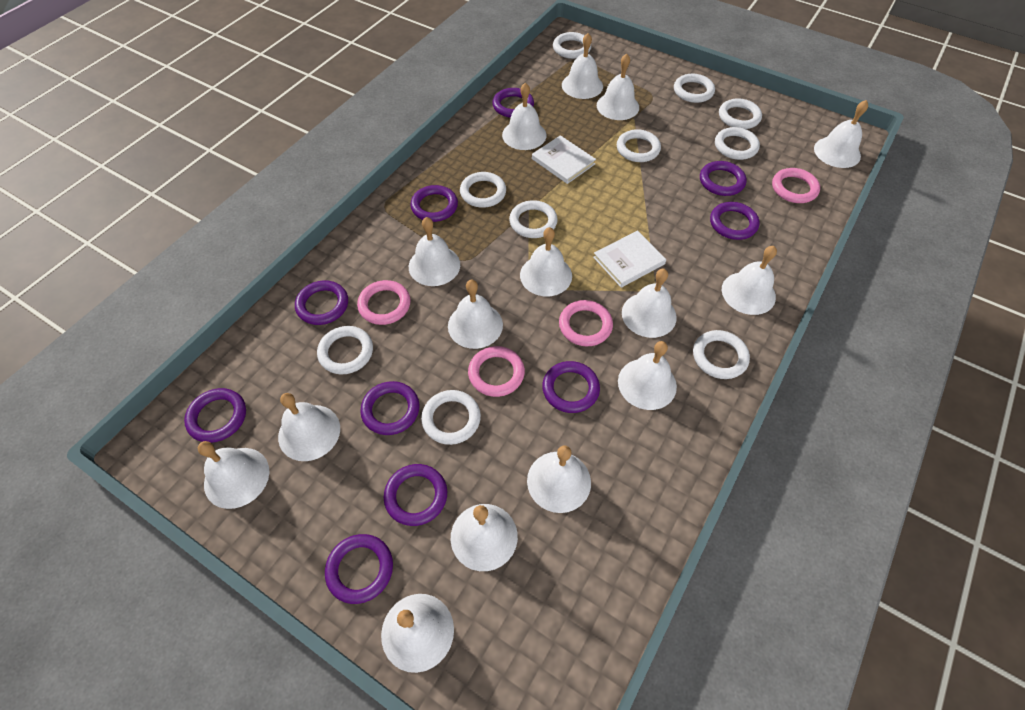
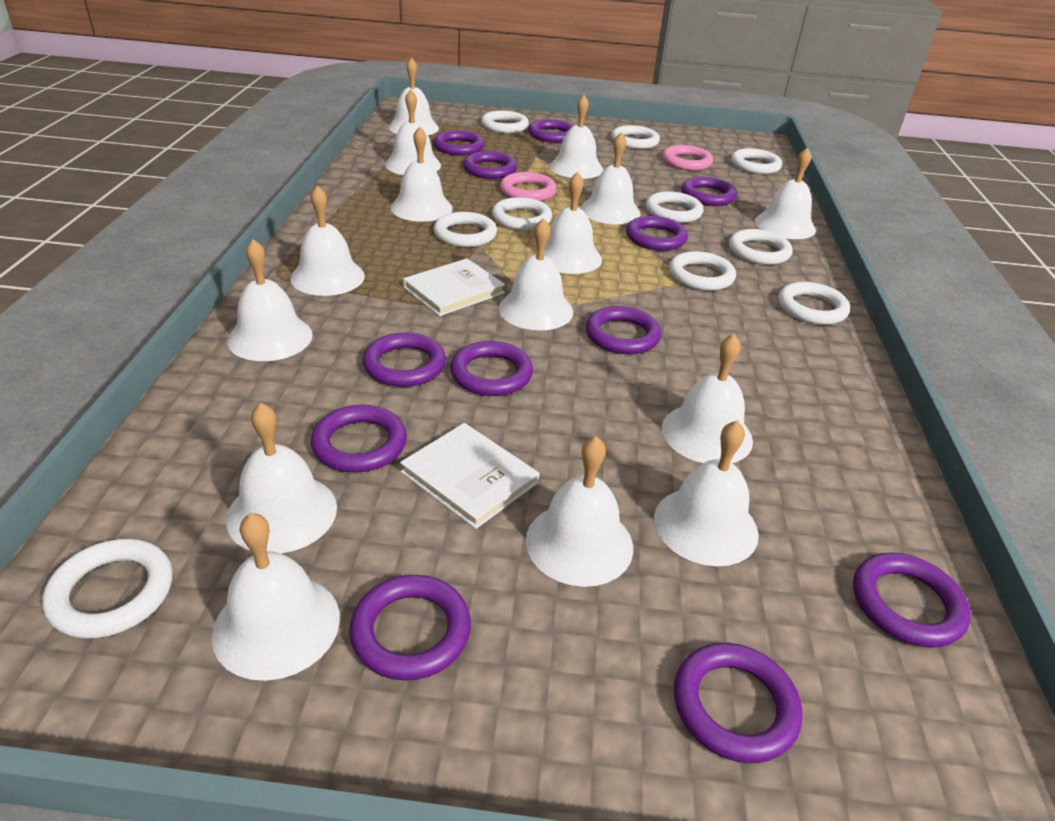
pink ring: 4 -> 2
purple ring: 10 -> 12

